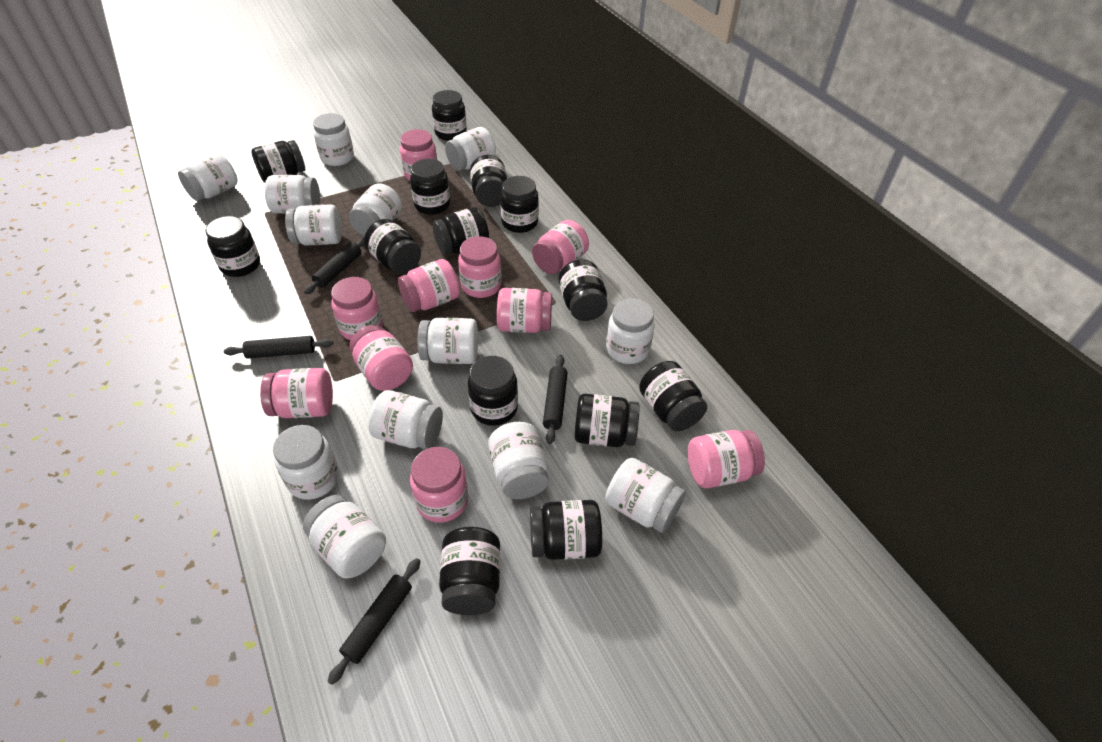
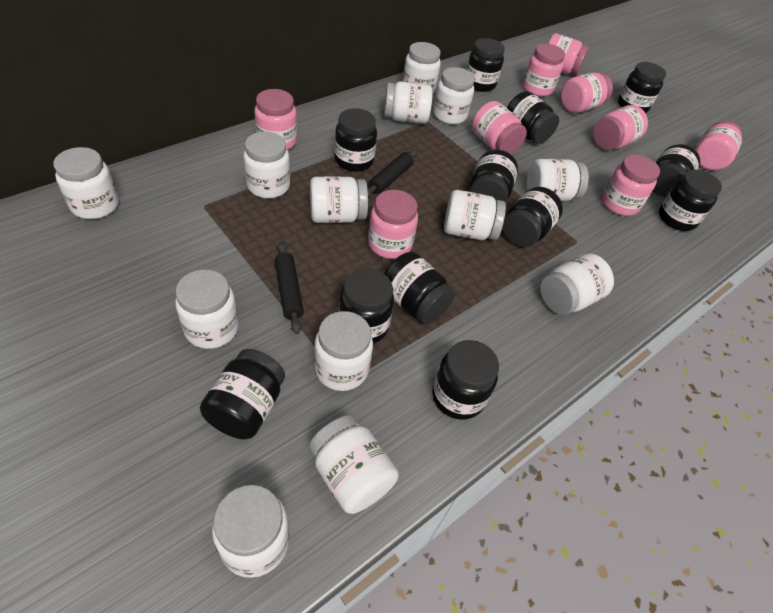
black jar: 14 -> 12
black rolling pin: 4 -> 2
pink jar: 10 -> 9

